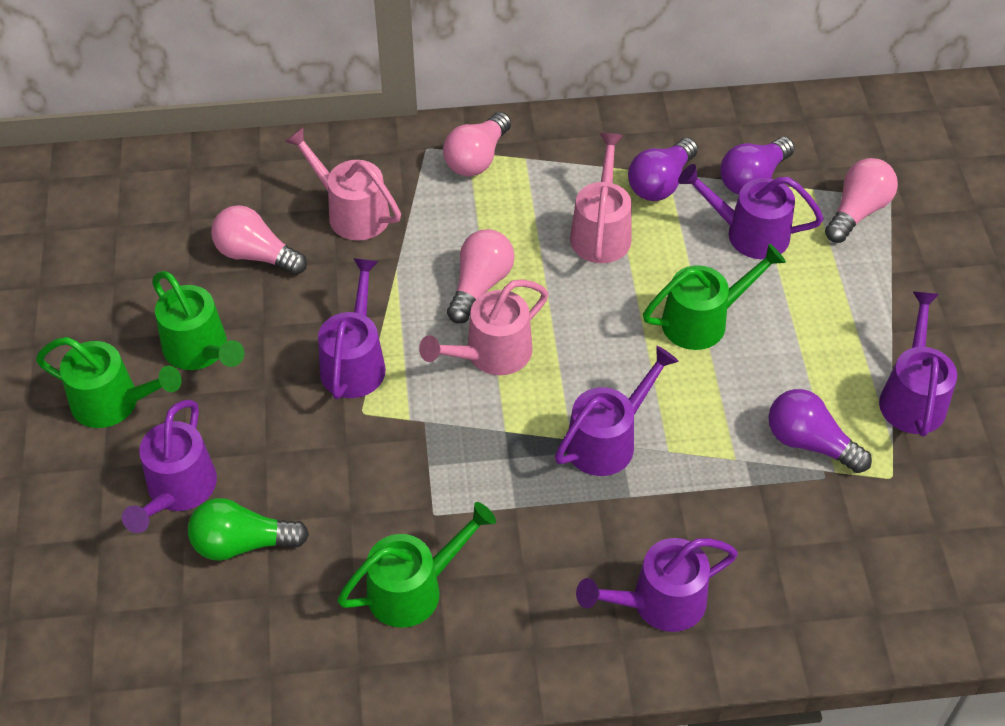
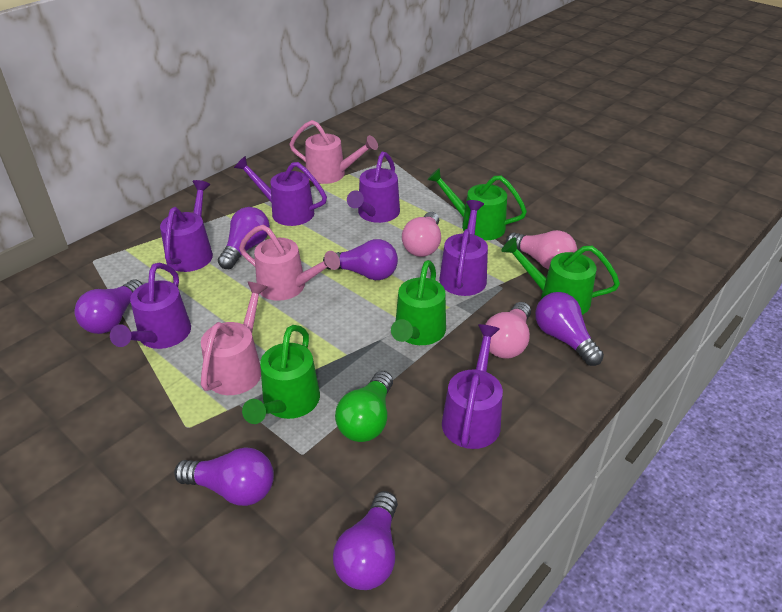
pink light bulb: 4 -> 3
purple light bulb: 3 -> 6

